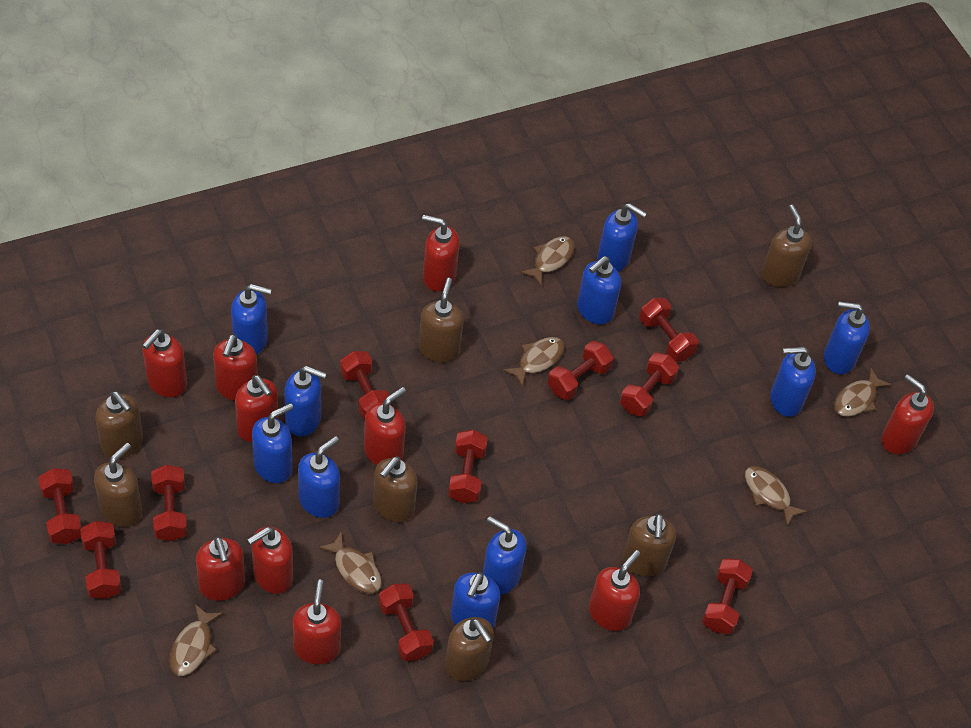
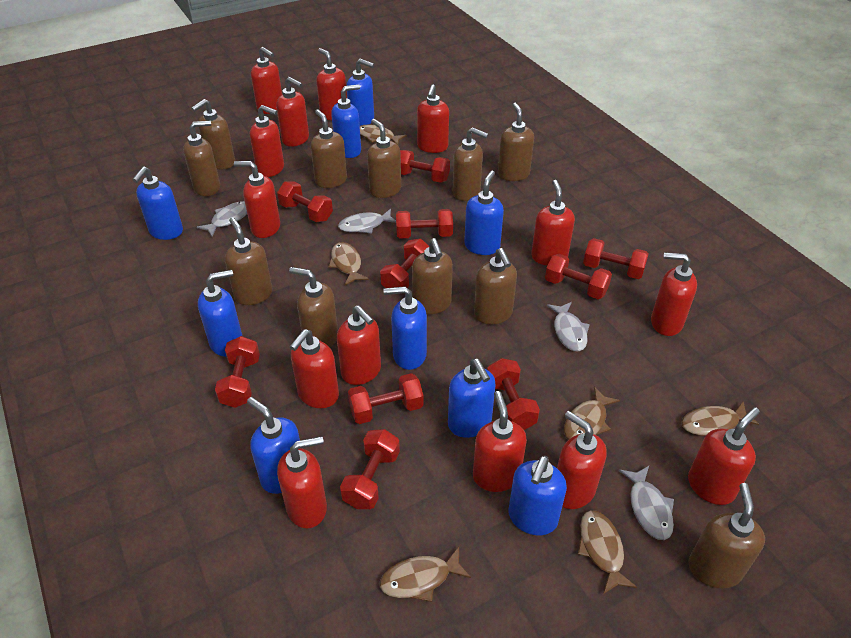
blue soap dispenser: 10 -> 9
brown soap dispenser: 7 -> 11
grey fish: 0 -> 4
red soap dispenser: 10 -> 14

